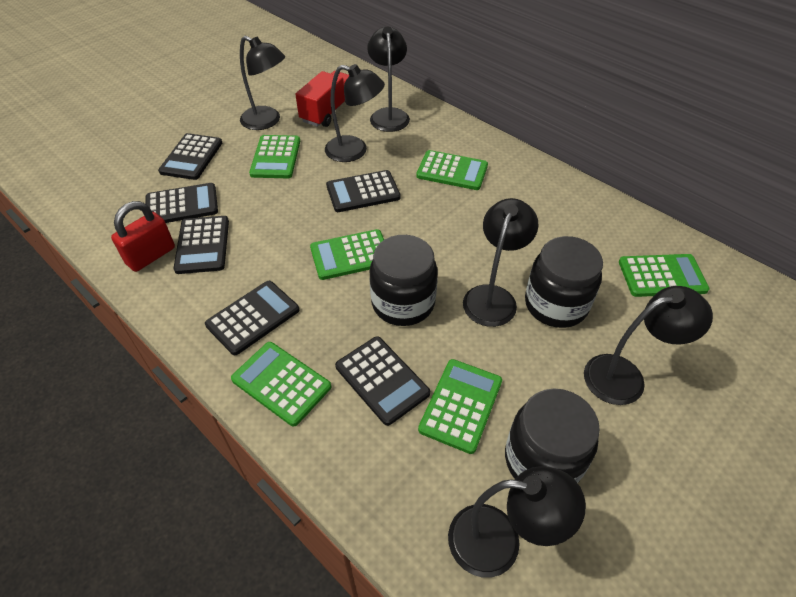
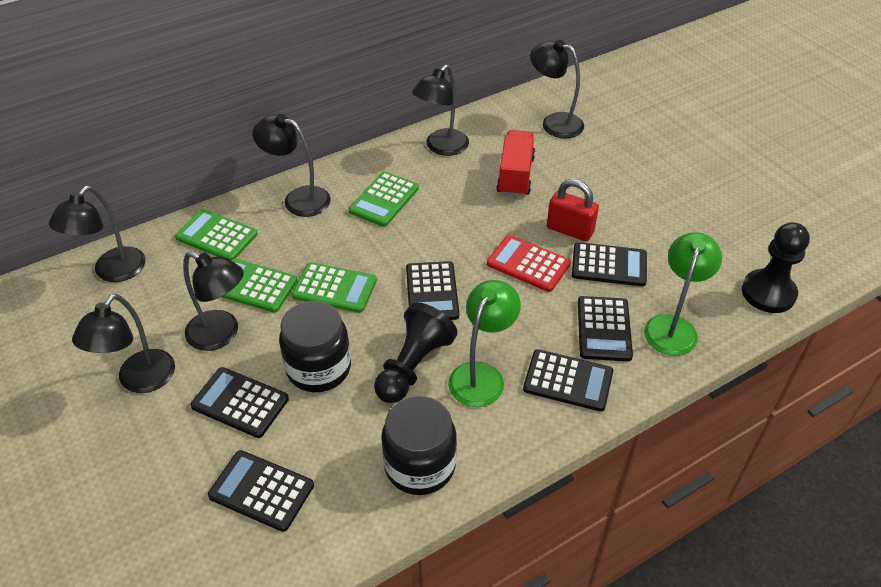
black jar: 3 -> 2
black pawn: 0 -> 2
green calculator: 6 -> 4
green lamp: 0 -> 2
red calculator: 0 -> 1

